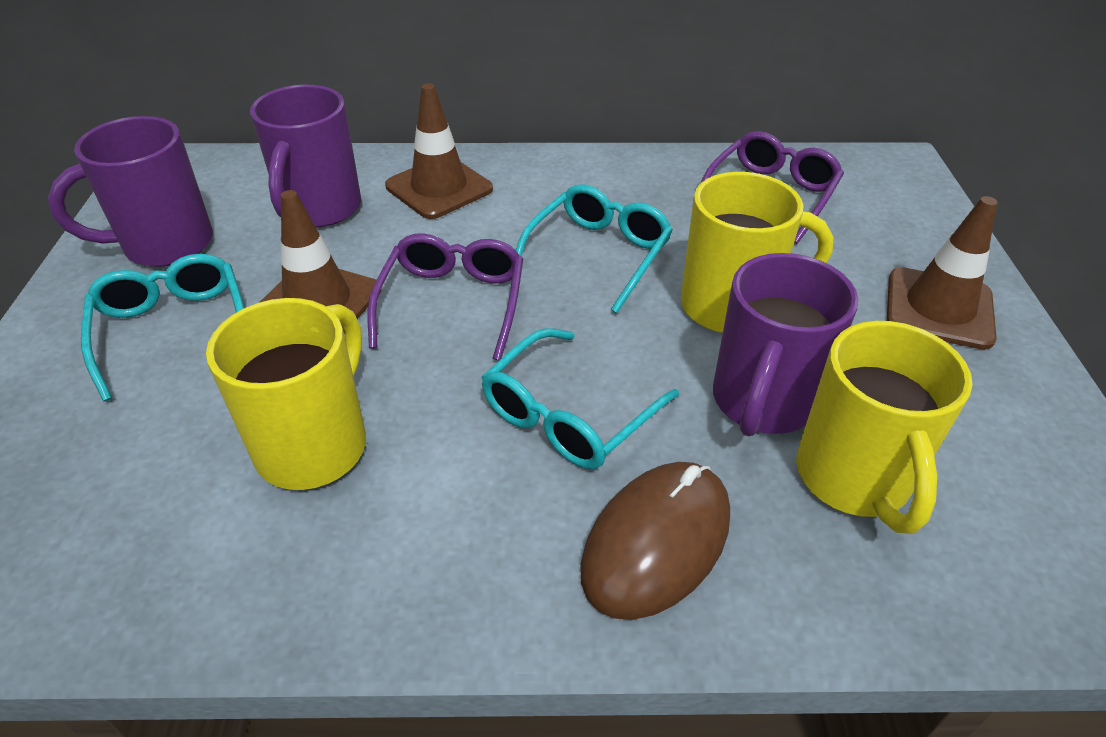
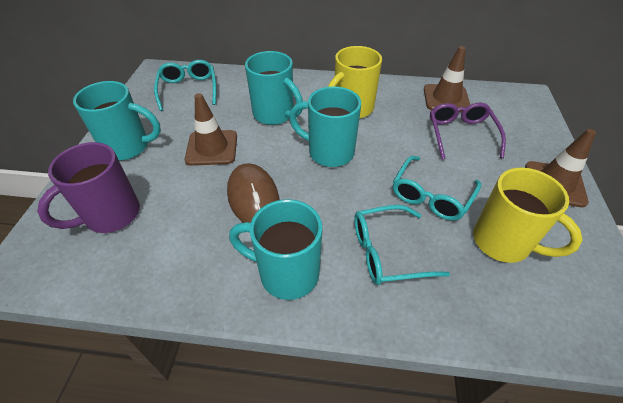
purple glasses: 2 -> 1
purple mug: 3 -> 1
turquoise mug: 0 -> 4
yellow mug: 3 -> 2

